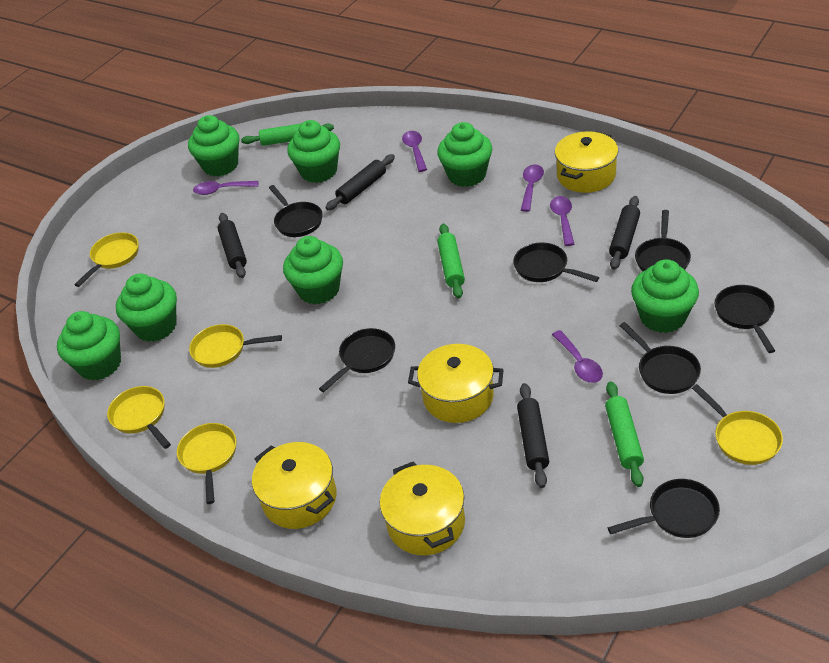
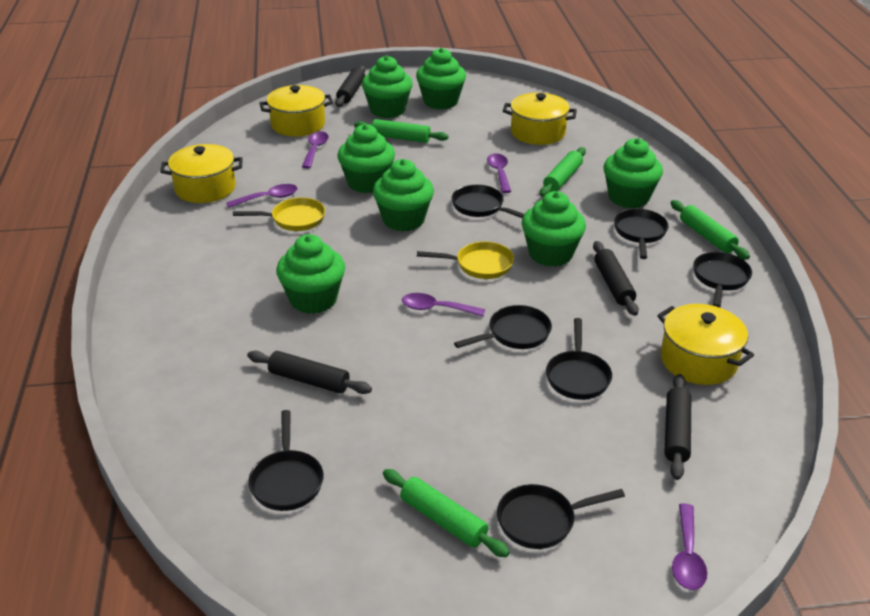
green rolling pin: 3 -> 4
yellow pan: 5 -> 2

